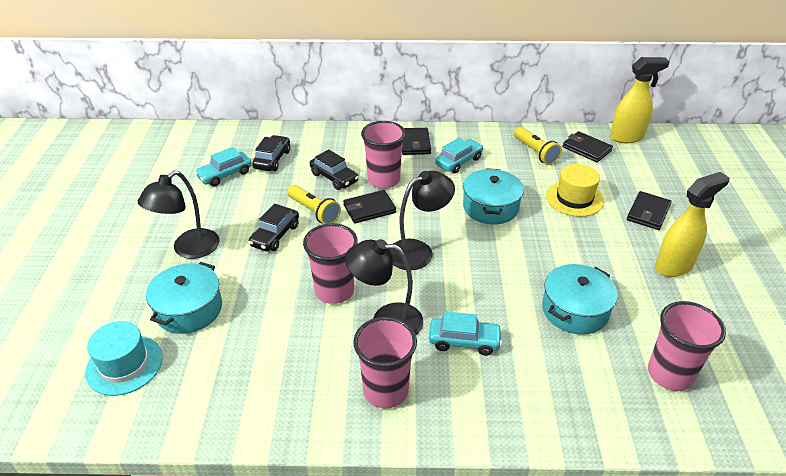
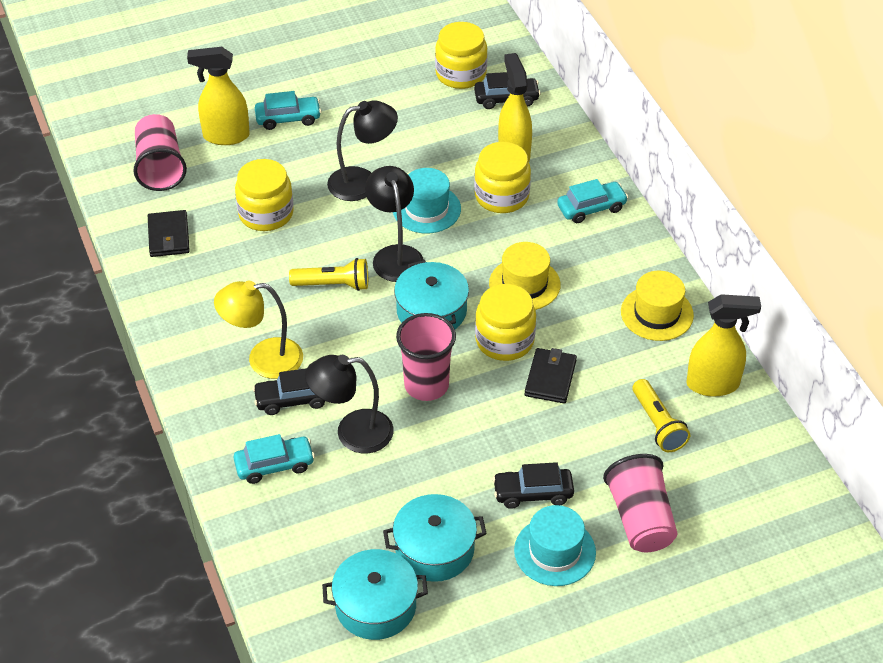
black wallet: 4 -> 2
pink cup: 4 -> 3
turquoise hat: 1 -> 2
yellow hat: 1 -> 2
yellow jar: 0 -> 4
yellow lamp: 0 -> 1
yellow spray bottle: 2 -> 3

